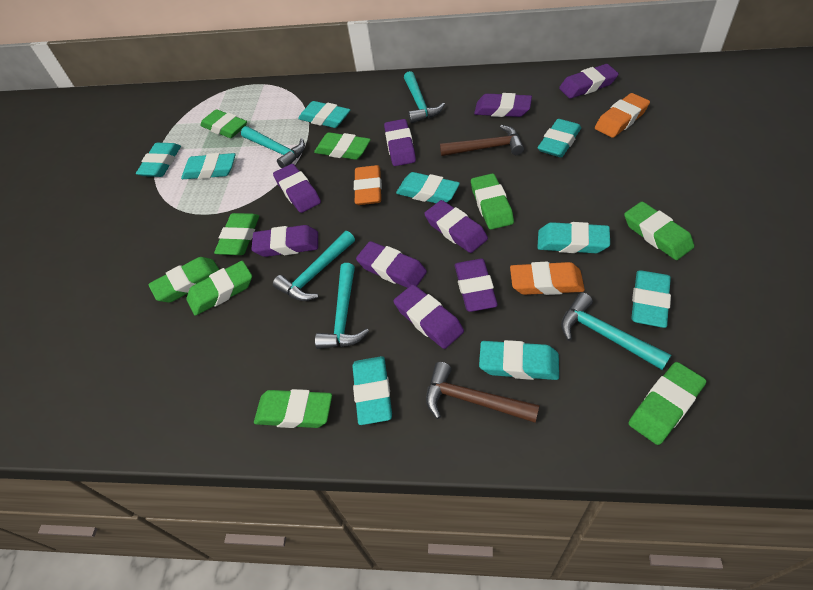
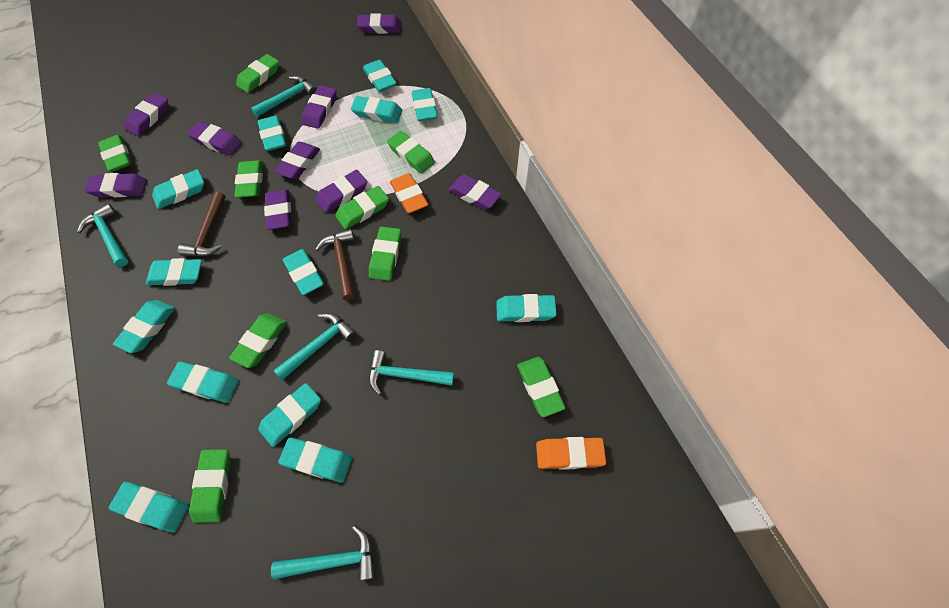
orange eraser: 3 -> 2
turquoise eraser: 9 -> 13

